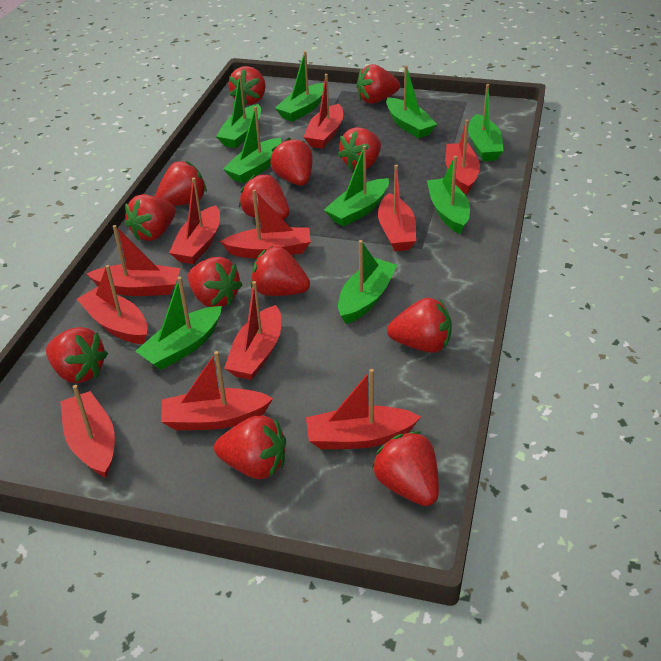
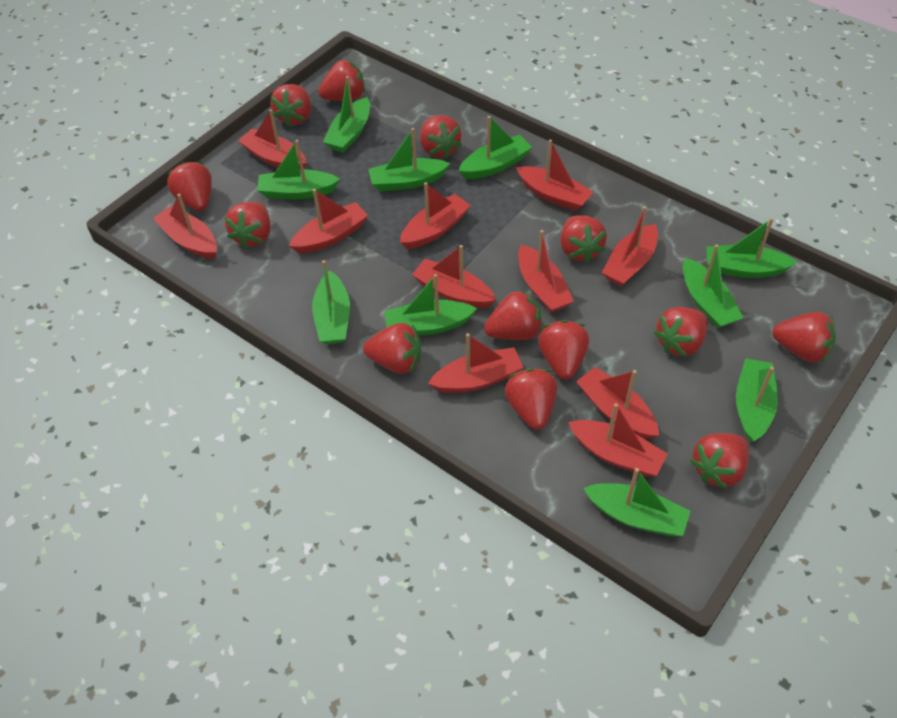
green boat: 9 -> 10

